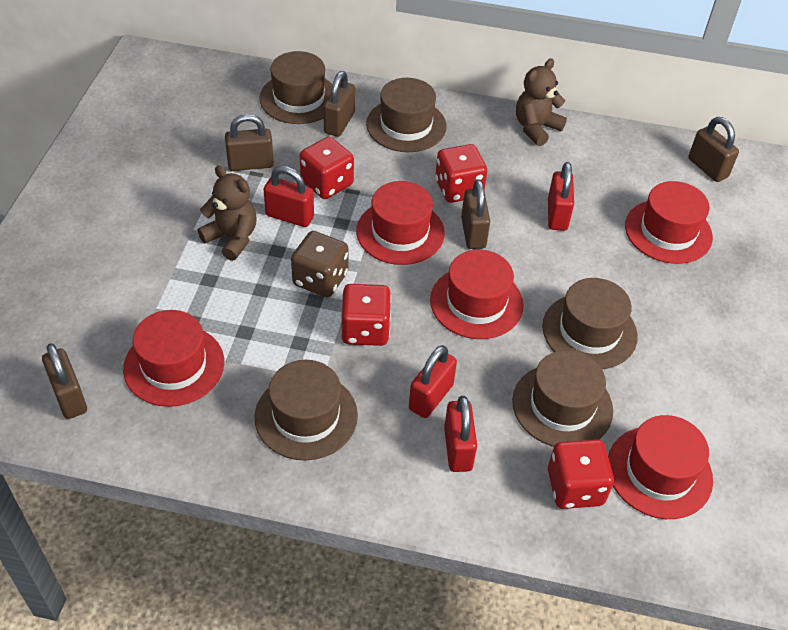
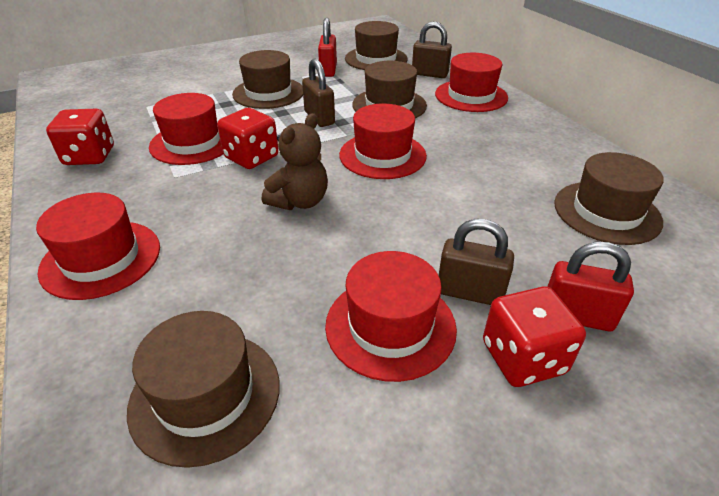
brown dice: 1 -> 0
brown padlock: 5 -> 3
brown teddy bear: 2 -> 1
red dice: 4 -> 3
red padlock: 4 -> 2

